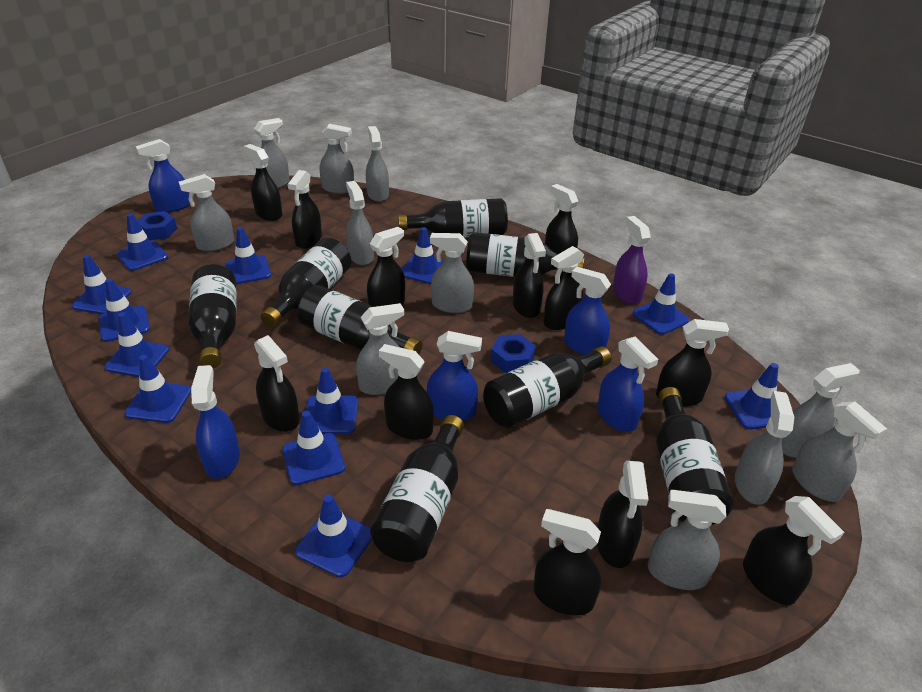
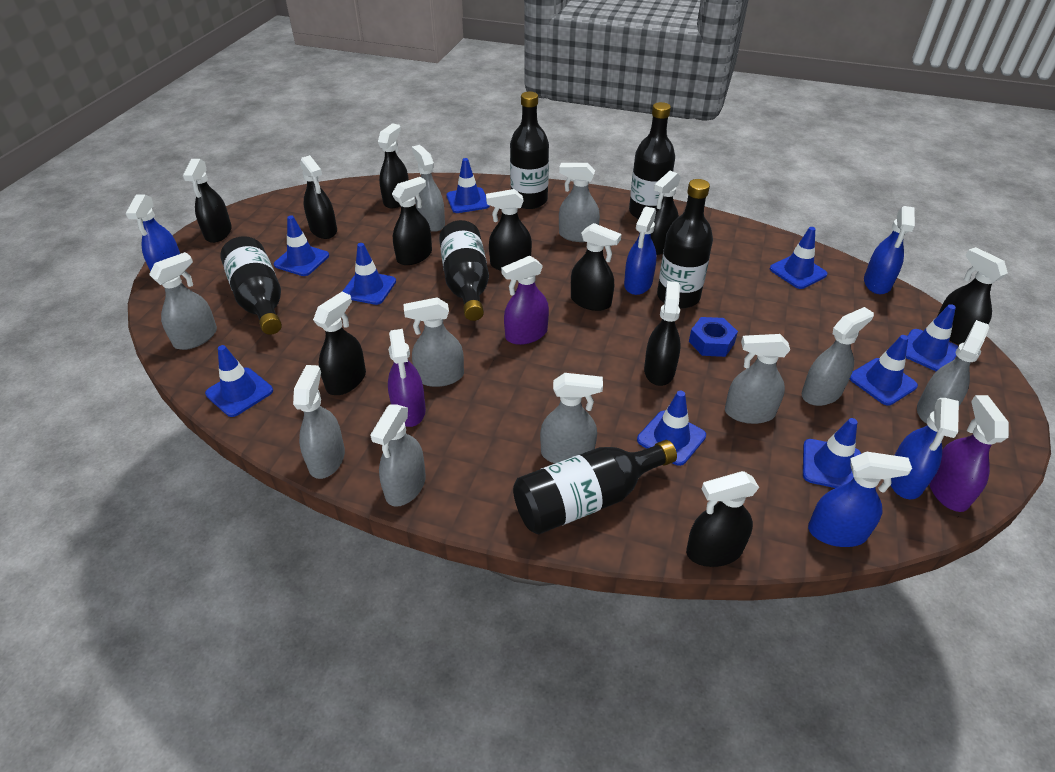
black bottle: 8 -> 6
black spray bottle: 12 -> 11
blue nut: 2 -> 1
blue traffic cone: 12 -> 9
grey spray bottle: 11 -> 10
purple spray bottle: 1 -> 3

